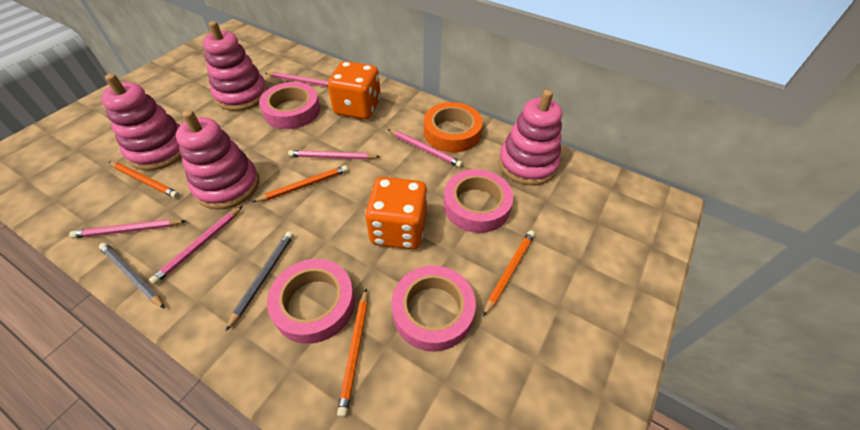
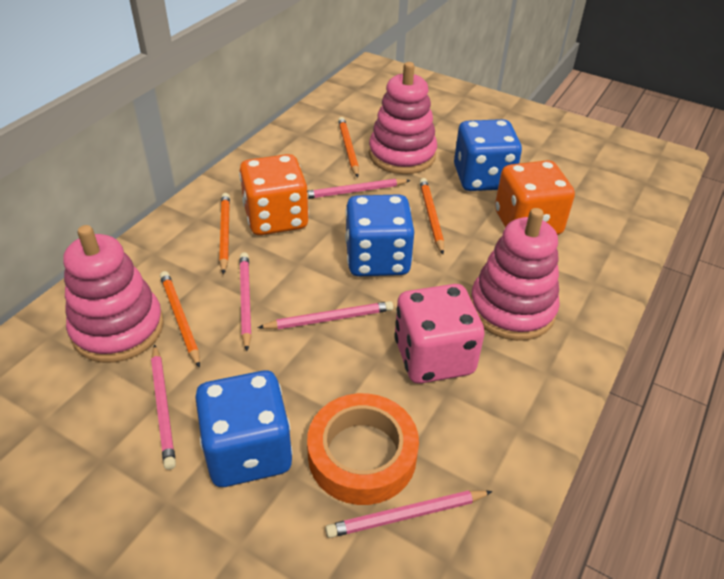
blue dice: 0 -> 3
grey pencil: 2 -> 0
pink dice: 0 -> 1
pink stacking toy: 4 -> 3
pink tape: 4 -> 0

